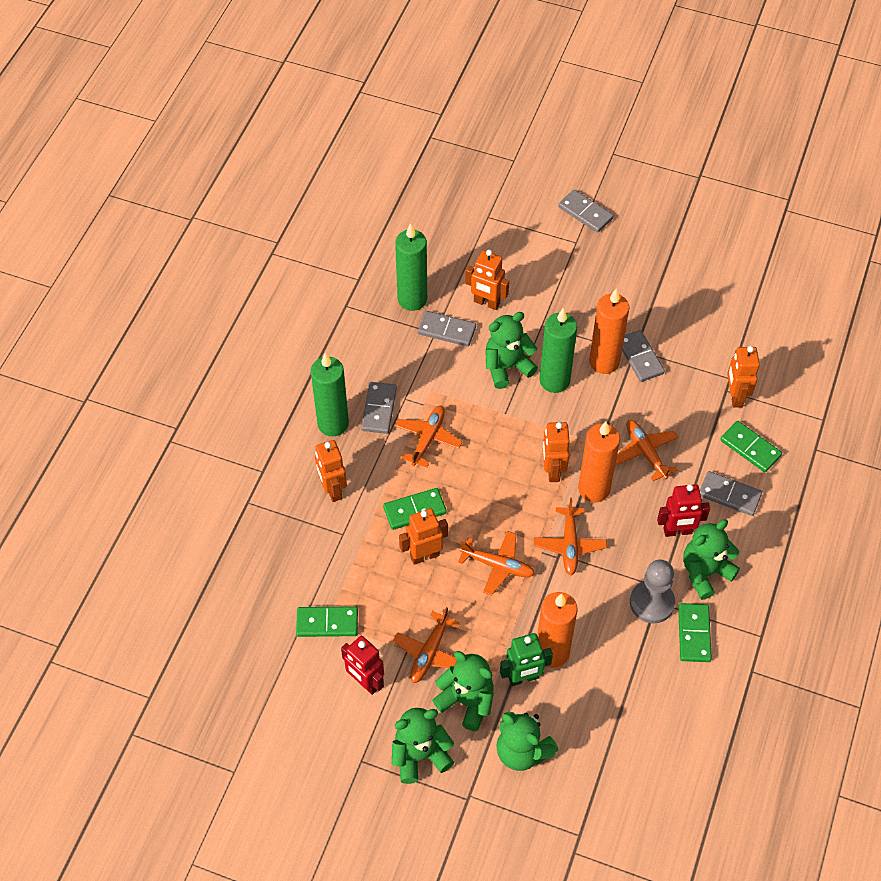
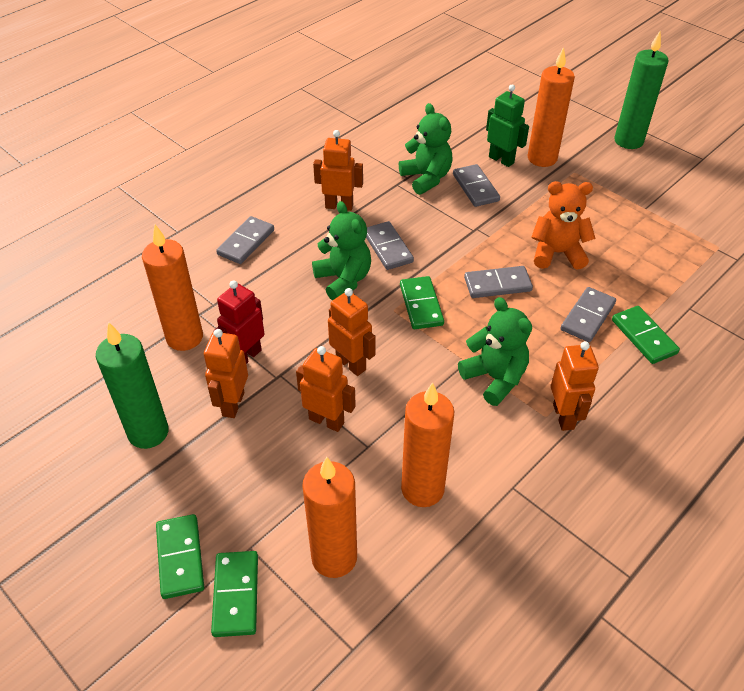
green candle: 3 -> 2
green teddy bear: 5 -> 3
grey pawn: 1 -> 0
orange candle: 3 -> 4
orange plane: 5 -> 0
orange teddy bear: 0 -> 1
red robot: 2 -> 1

